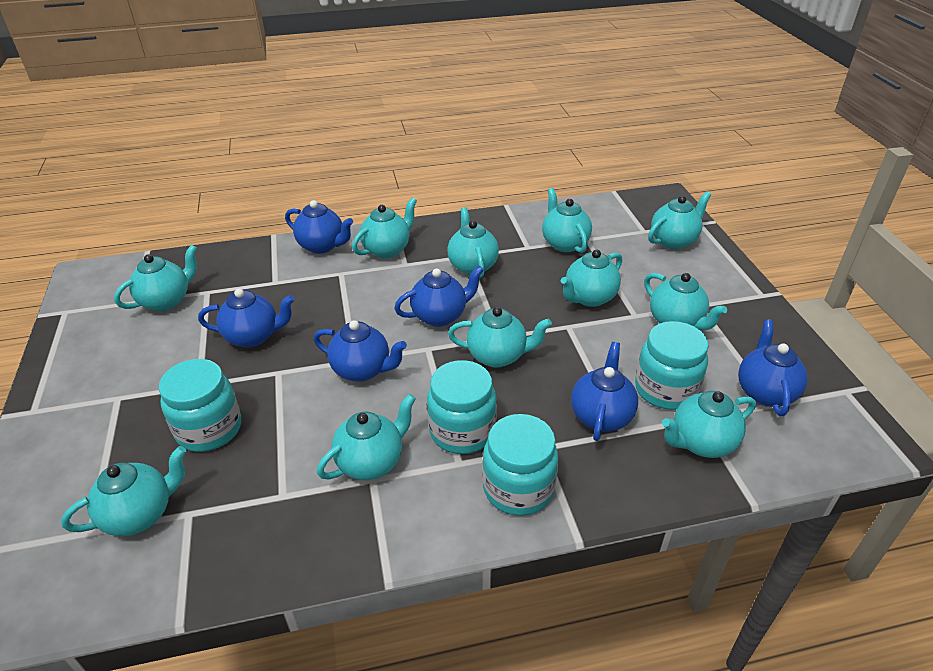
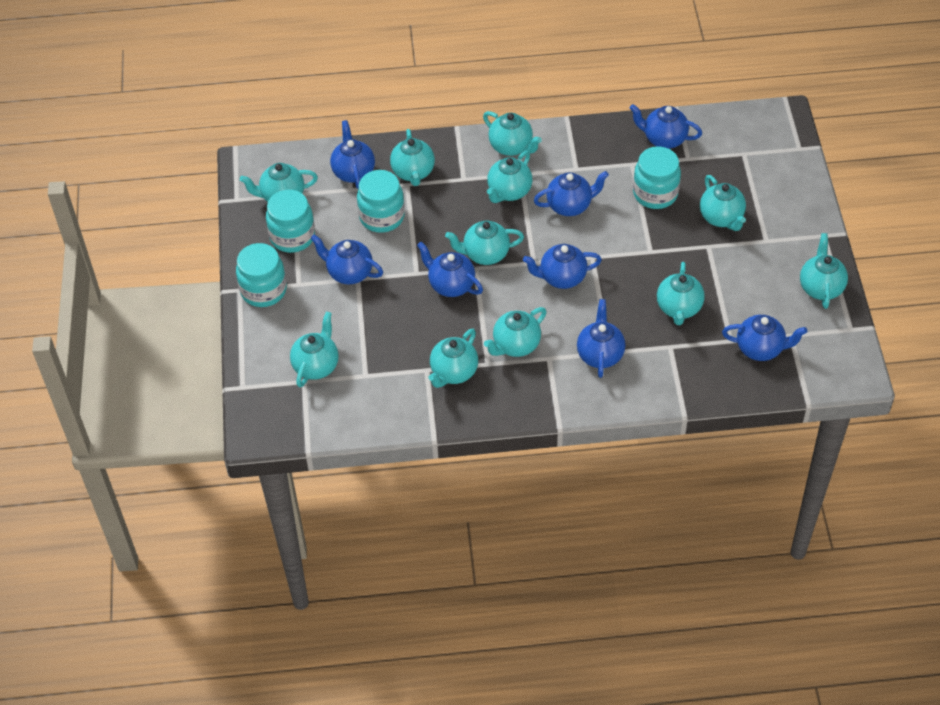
blue teapot: 6 -> 8

